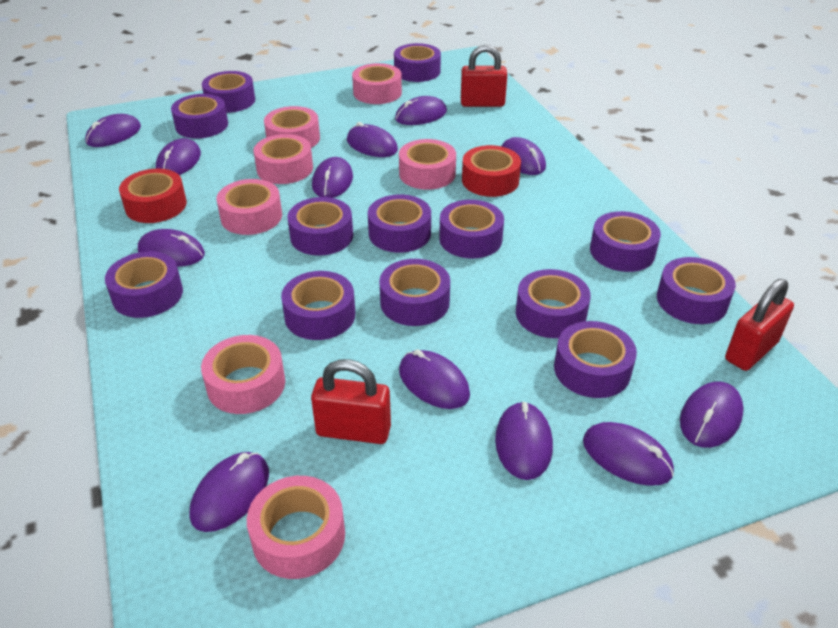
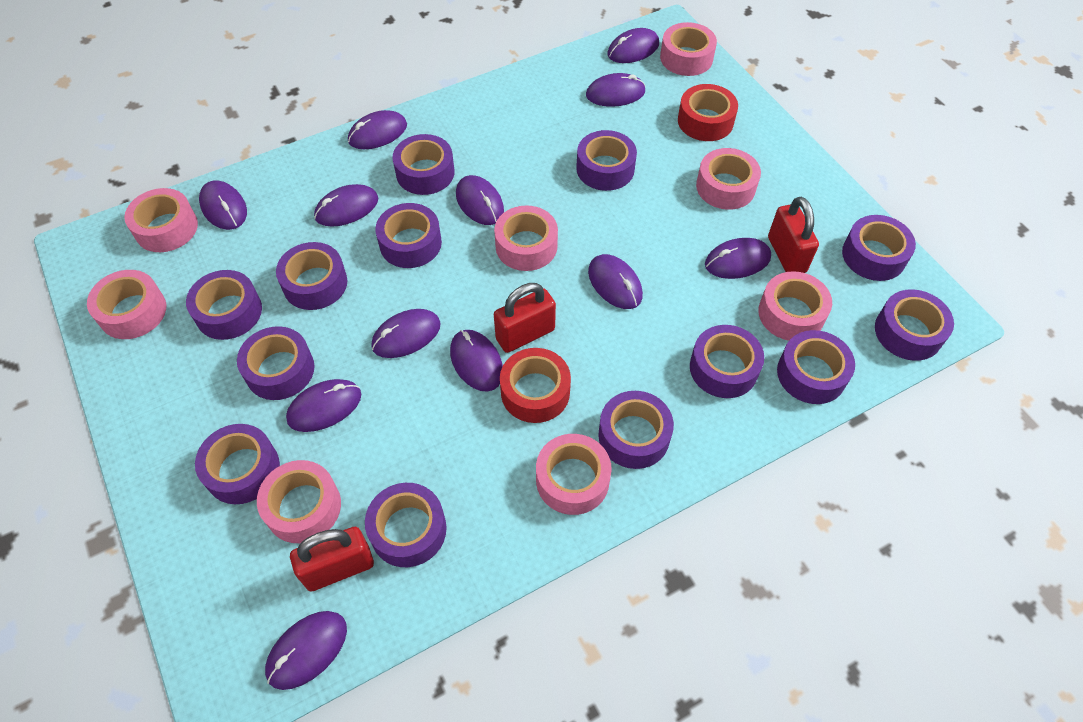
pink tape: 7 -> 8

